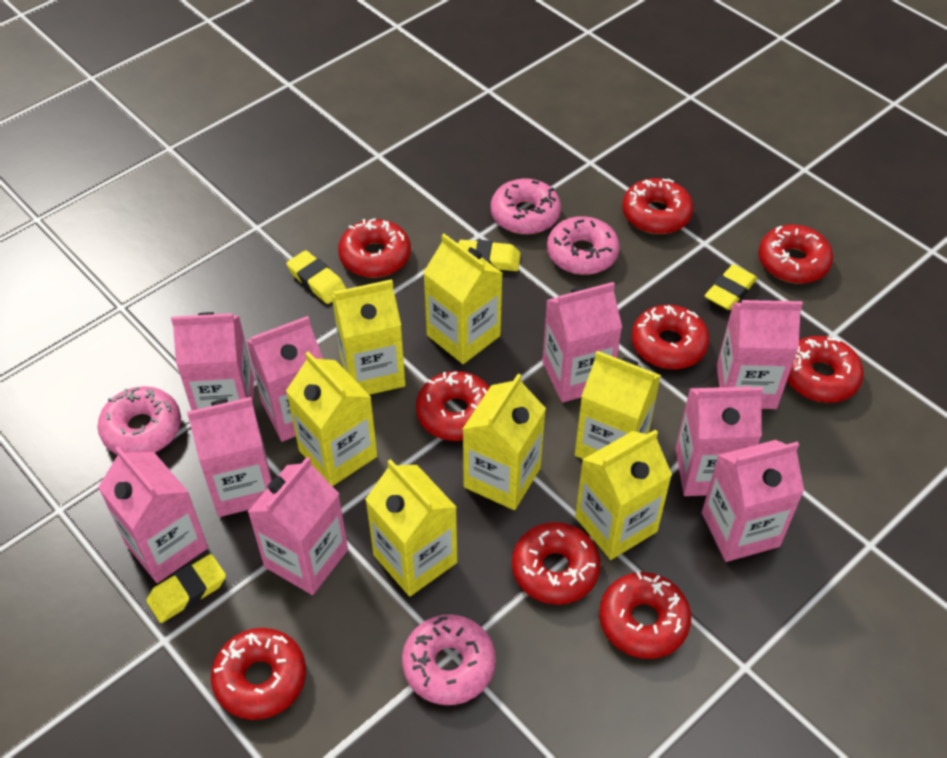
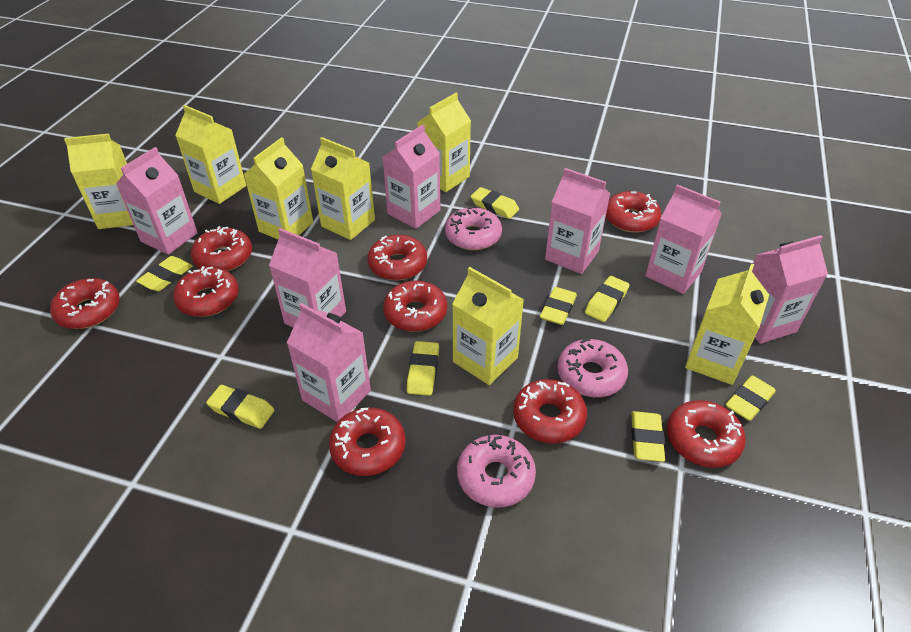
pink carton: 9 -> 7
pink donut: 4 -> 3
yellow eraser: 4 -> 8

